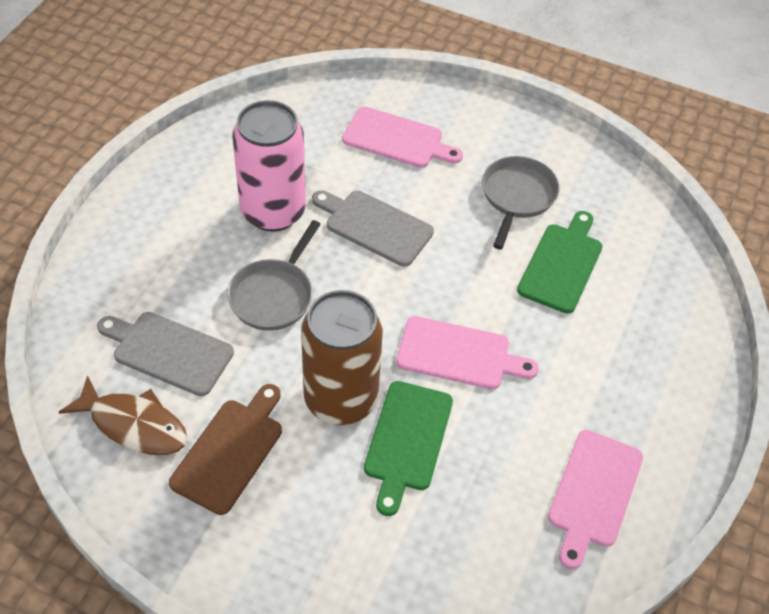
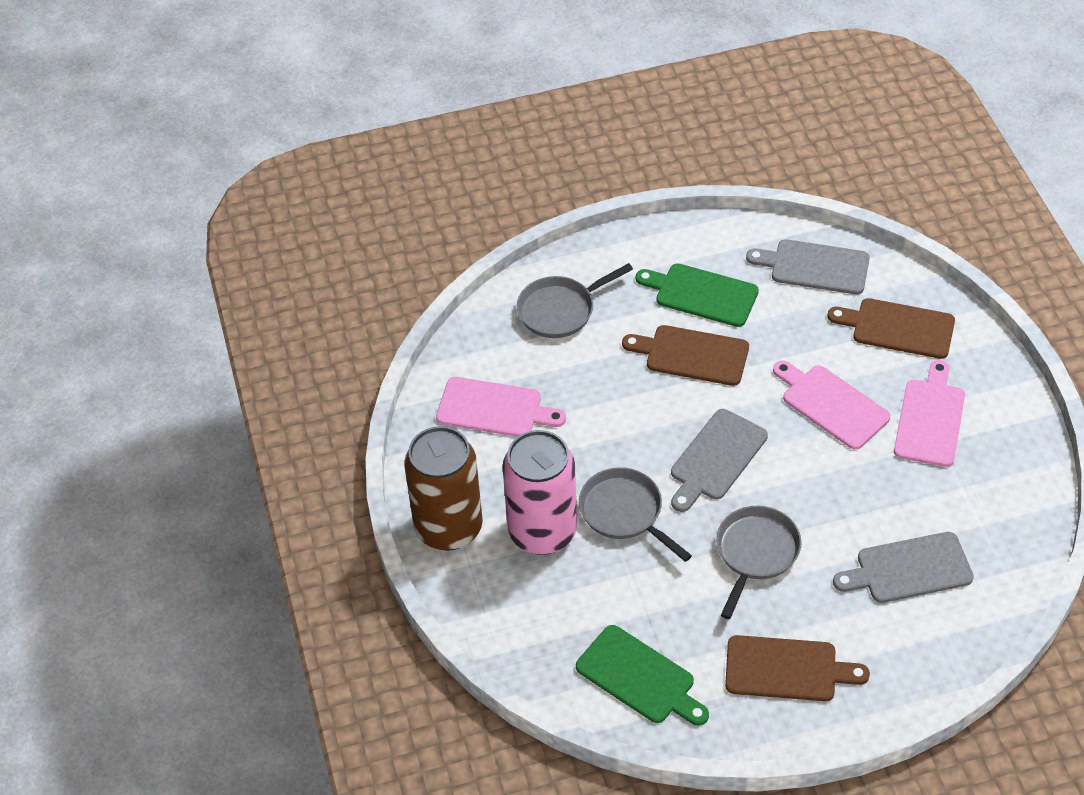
brown cutting board: 1 -> 3
brown fish: 1 -> 0
grey cutting board: 2 -> 3
grey pan: 2 -> 3

